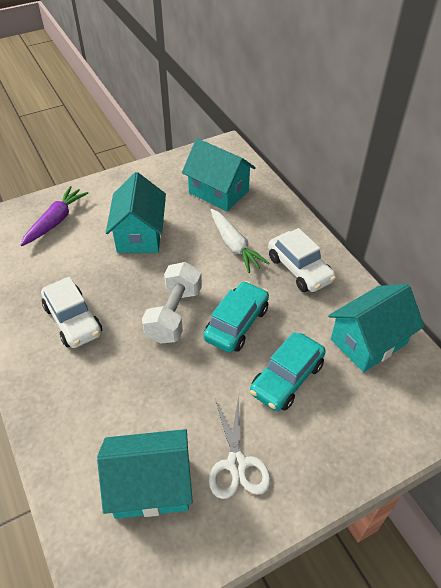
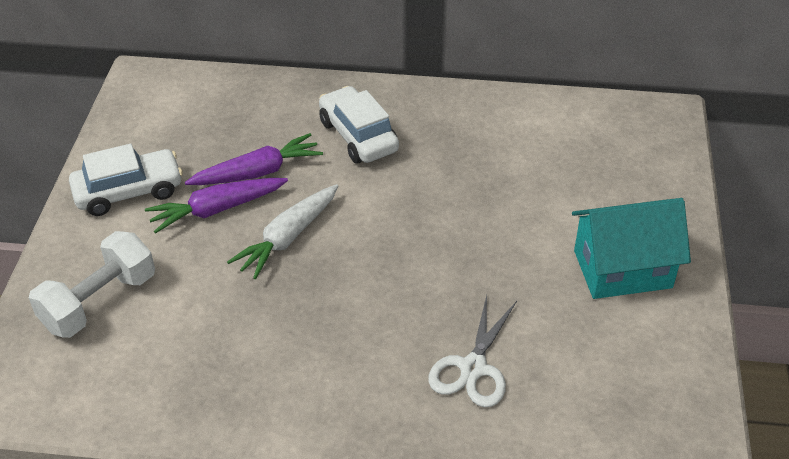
purple carrot: 1 -> 2
turquoise car: 2 -> 0
turquoise house: 4 -> 1

